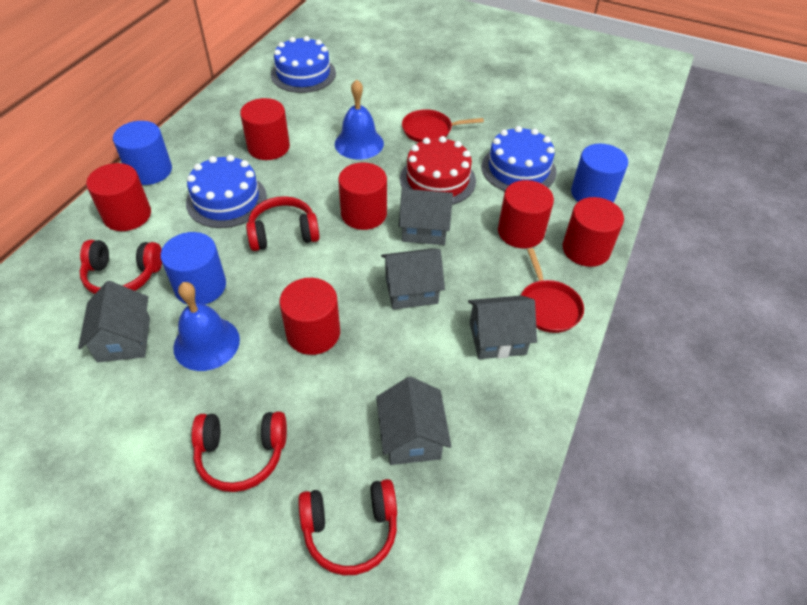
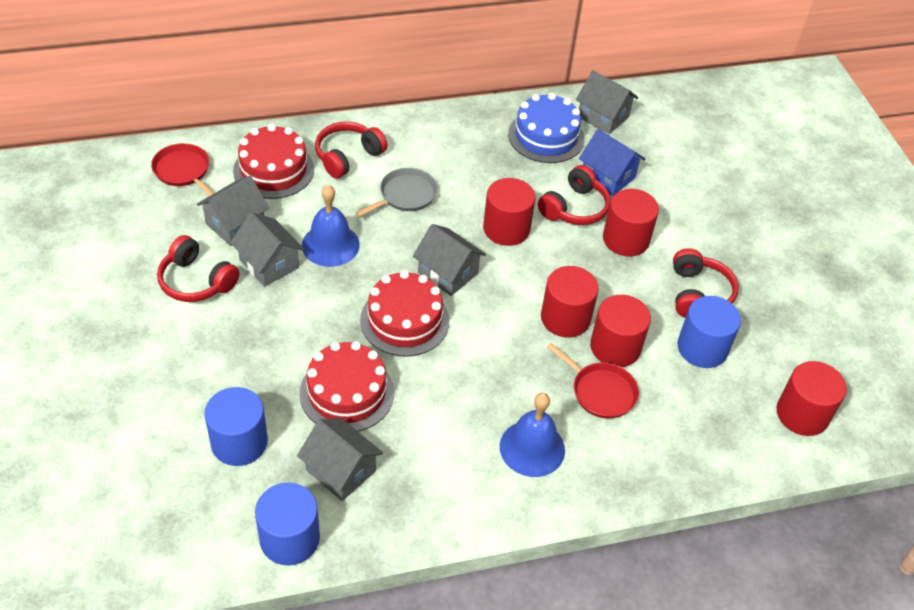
blue cake: 3 -> 1
blue house: 0 -> 1
grey pan: 0 -> 1
red cake: 1 -> 3
red cylinder: 6 -> 5

